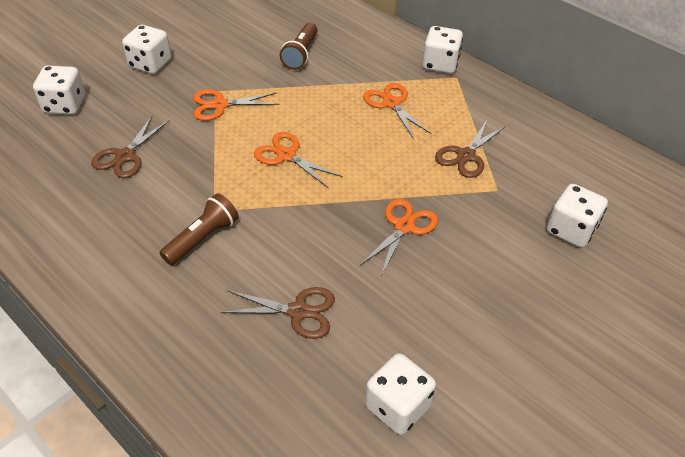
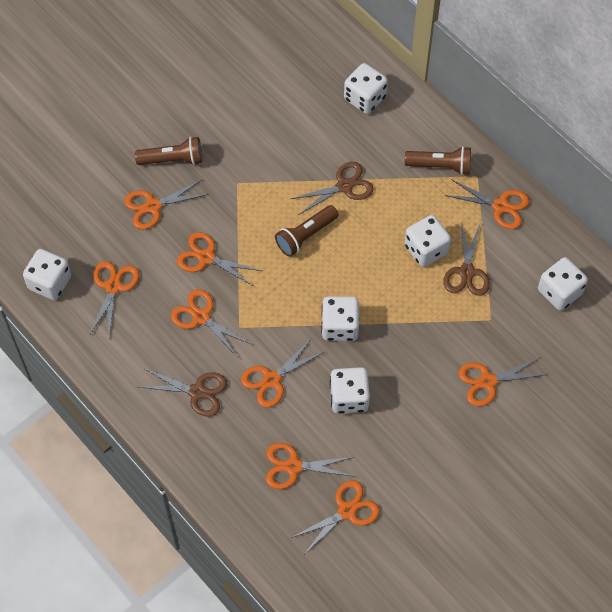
brown flashlight: 2 -> 3
orange scissors: 4 -> 9
white dice: 5 -> 6

